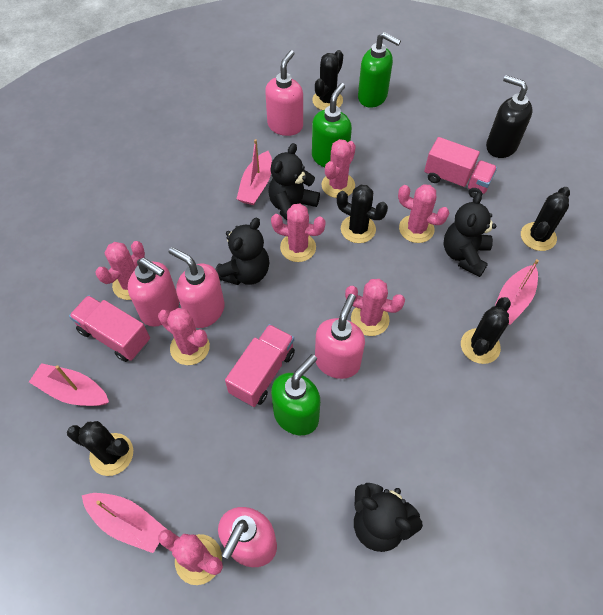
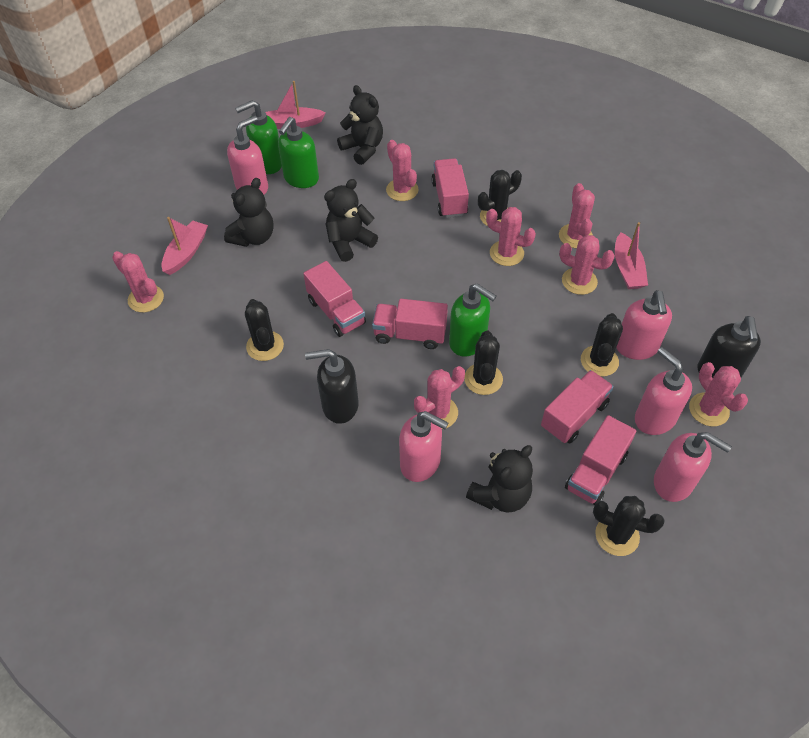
black soap dispenser: 1 -> 2
pink boat: 4 -> 3
pink truck: 3 -> 5

